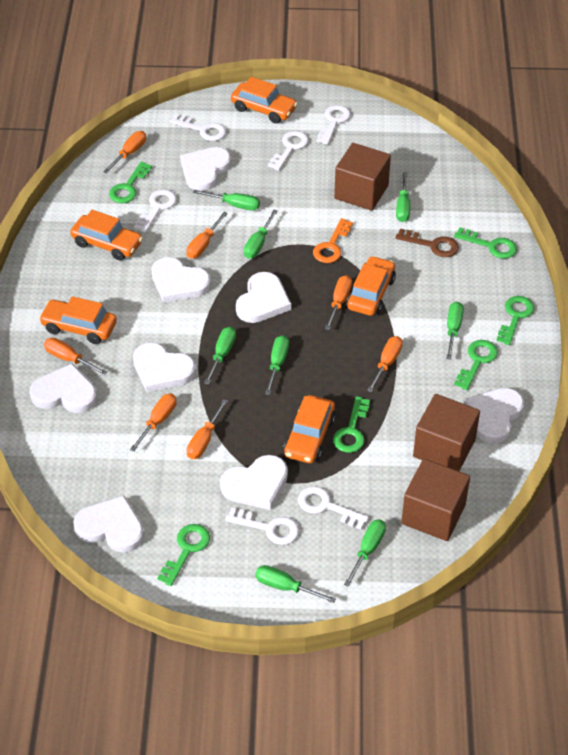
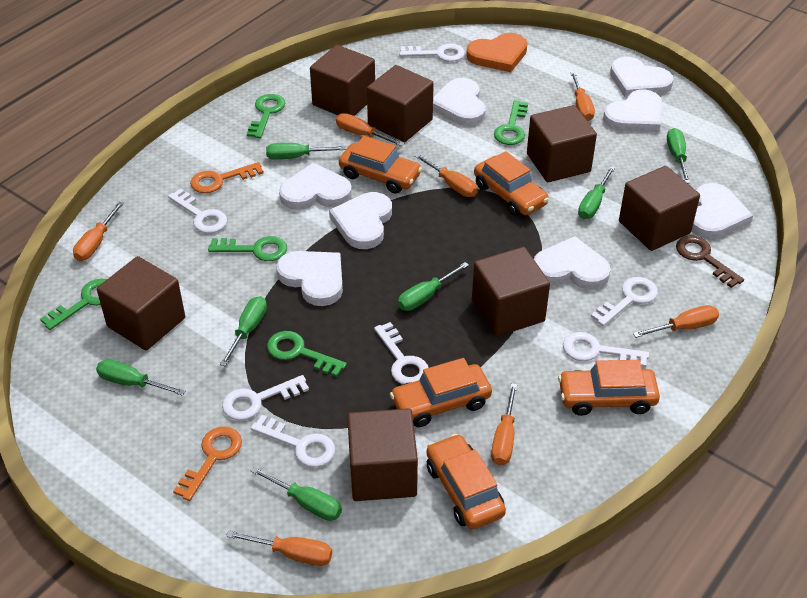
brown cube: 3 -> 7
green key: 6 -> 5
green screwdriver: 8 -> 7
orange heart: 0 -> 1
orange key: 1 -> 2
white key: 6 -> 7

